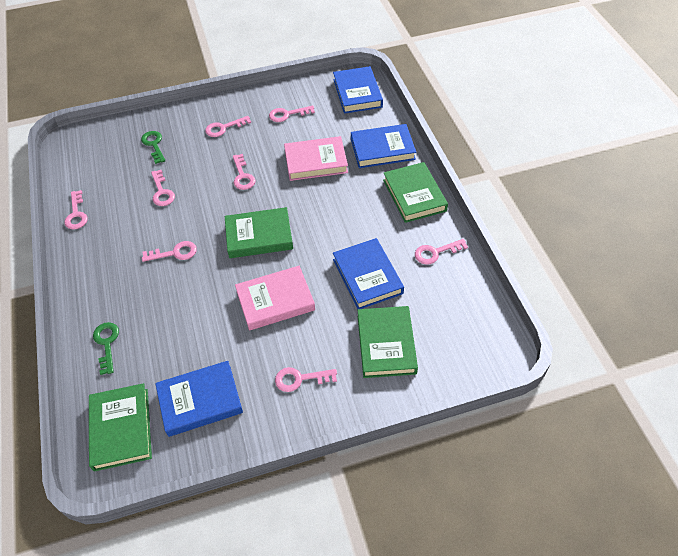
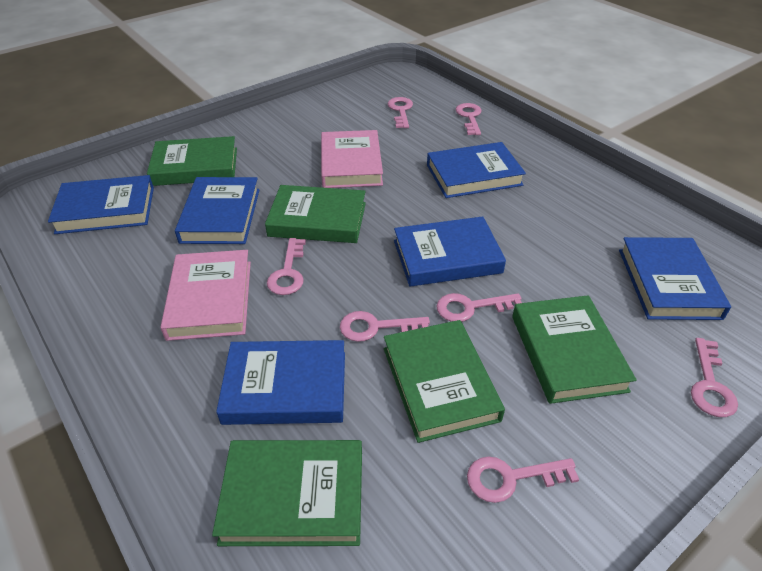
blue book: 4 -> 6
green book: 4 -> 5
green key: 2 -> 0
pink key: 8 -> 7

